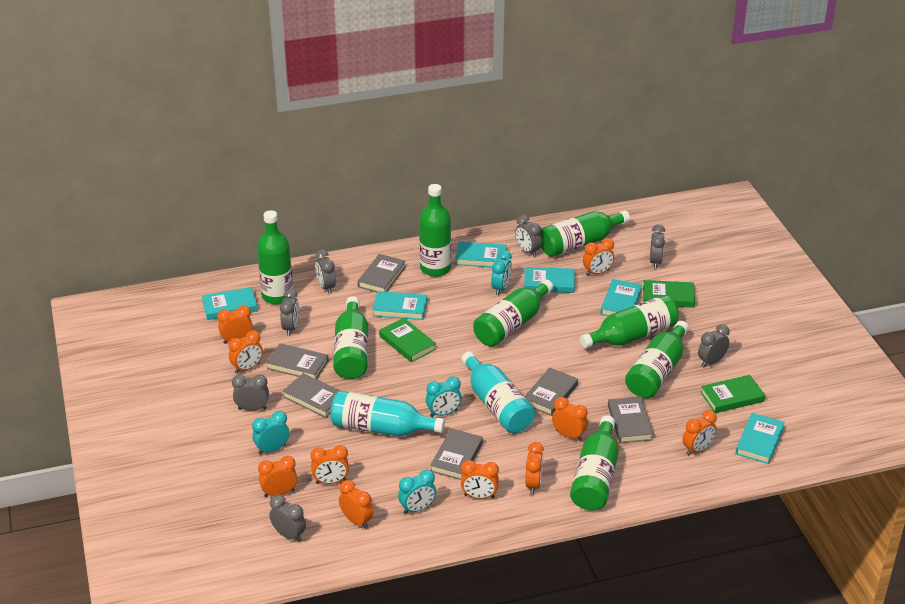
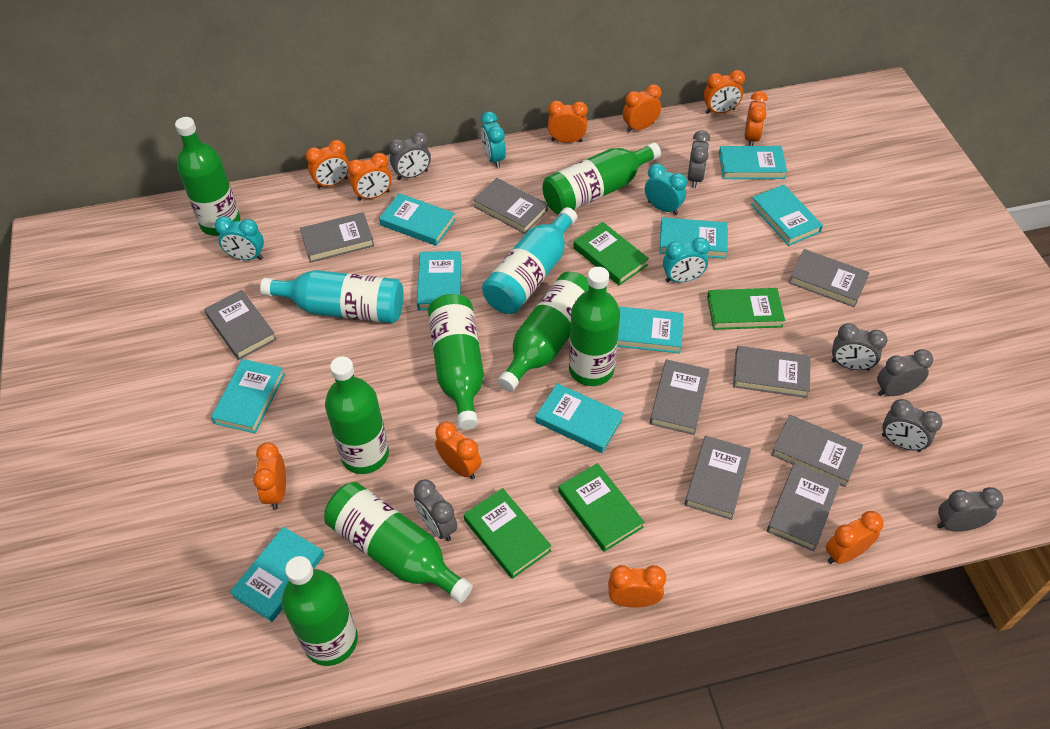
green book: 3 -> 4
grey book: 6 -> 9
turquoise book: 6 -> 9

